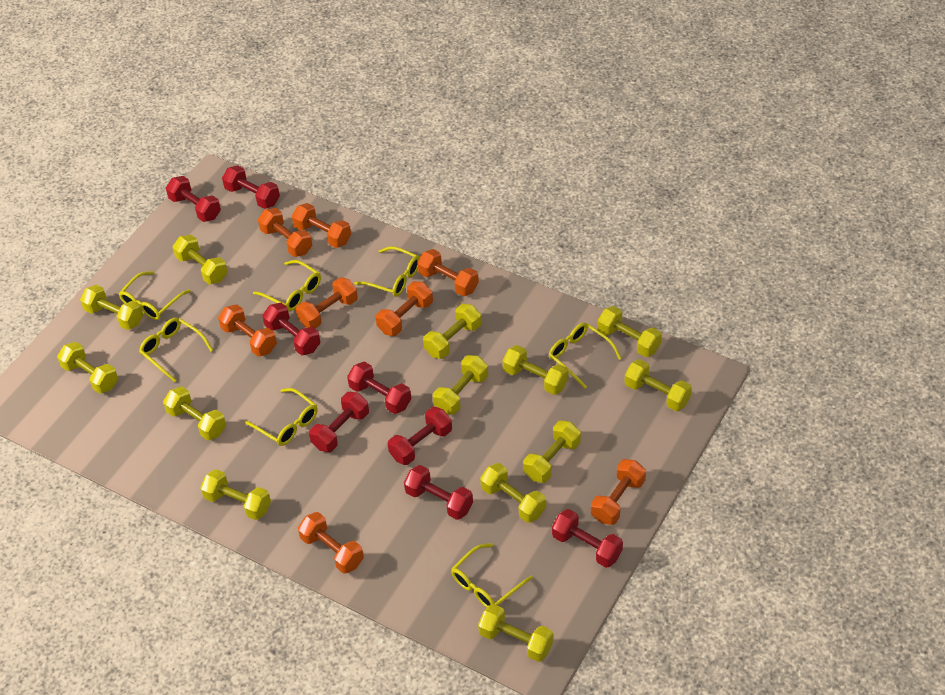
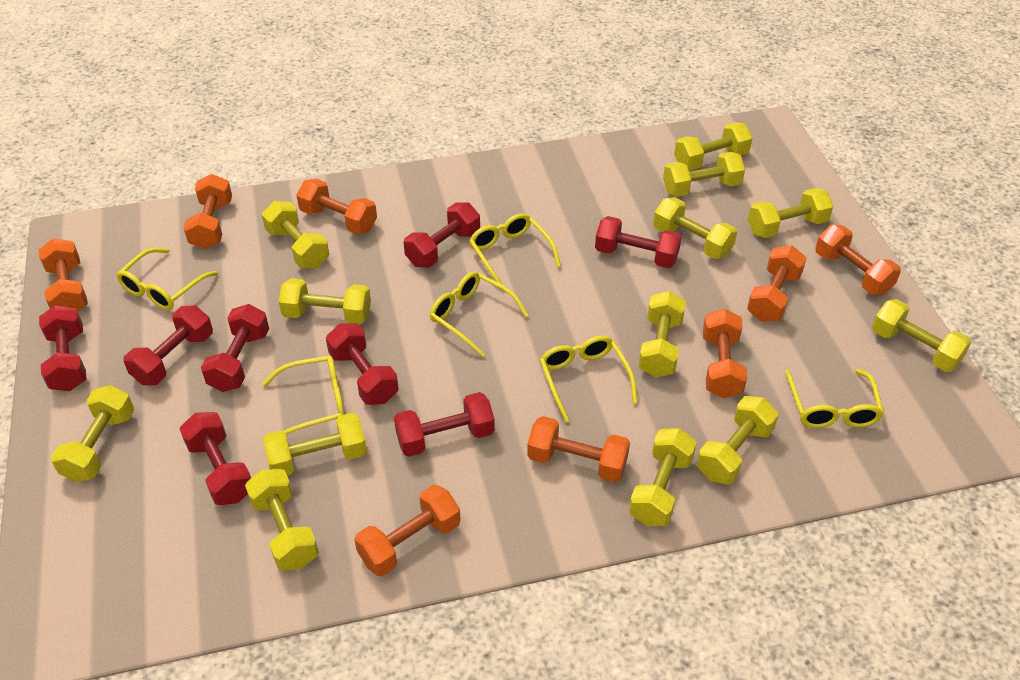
yellow glasses: 7 -> 6

